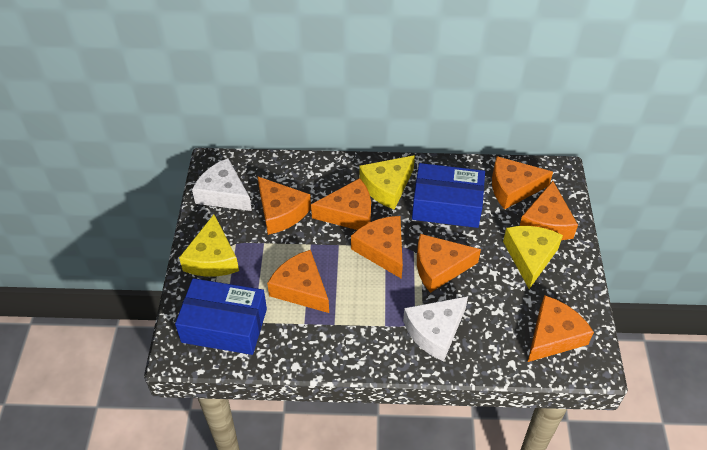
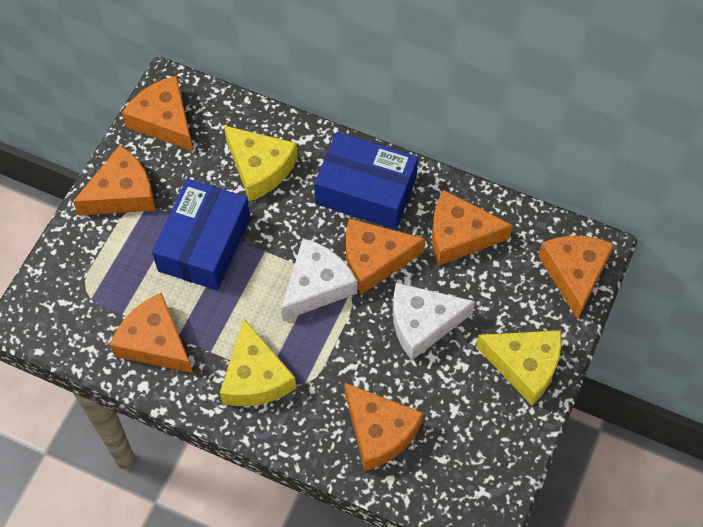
orange cheese: 8 -> 7

